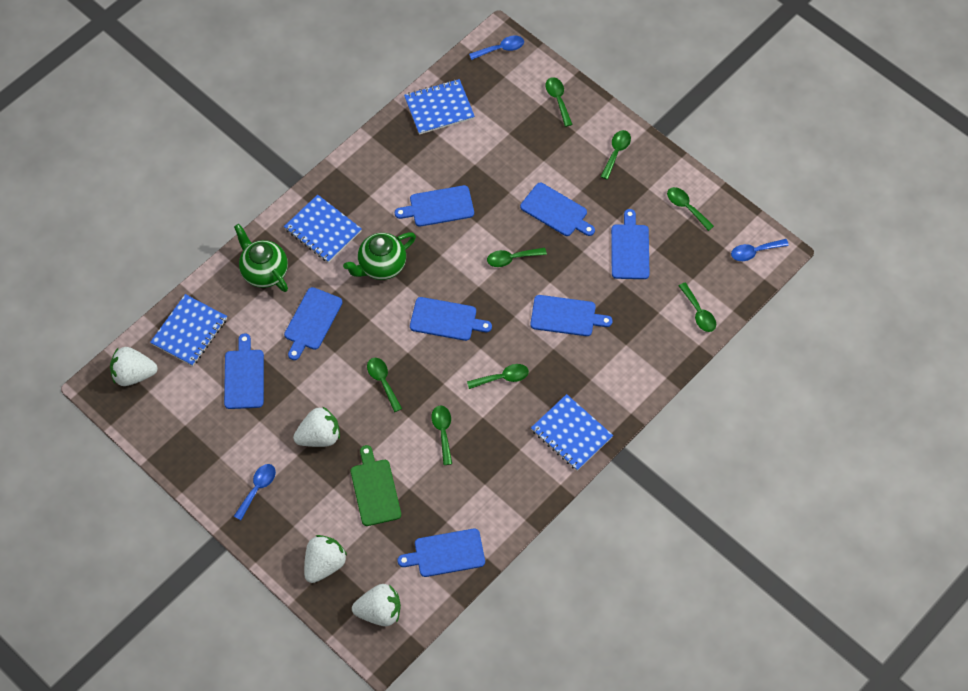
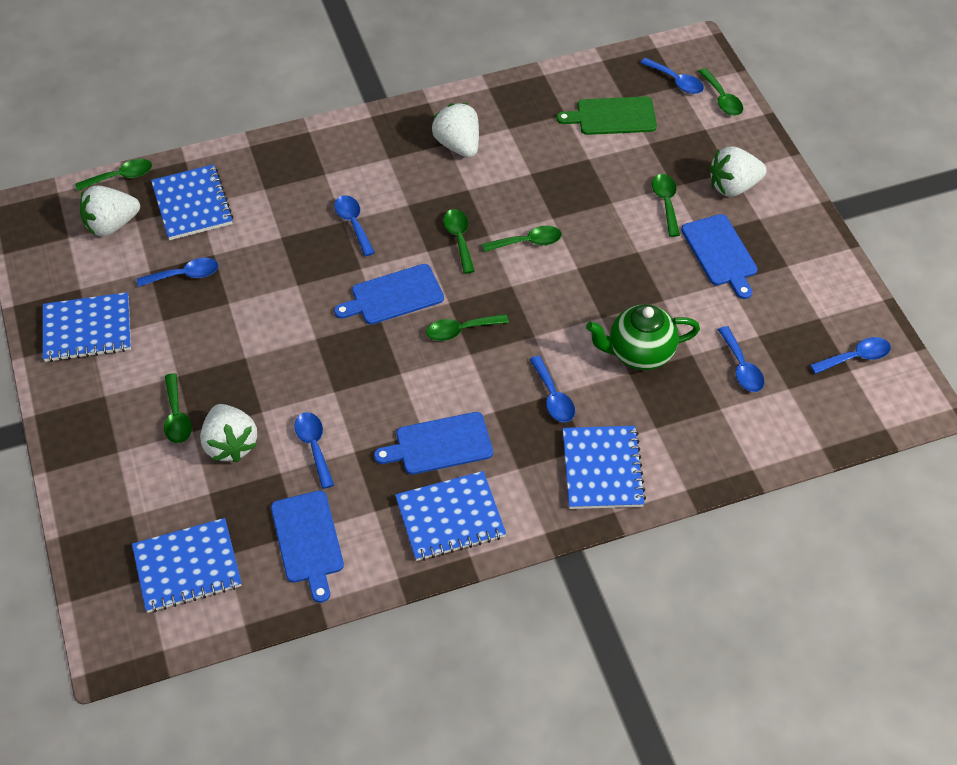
blue cutting board: 8 -> 4
blue notebook: 4 -> 5
blue spoon: 3 -> 7
green spoon: 8 -> 7
green teapot: 2 -> 1

